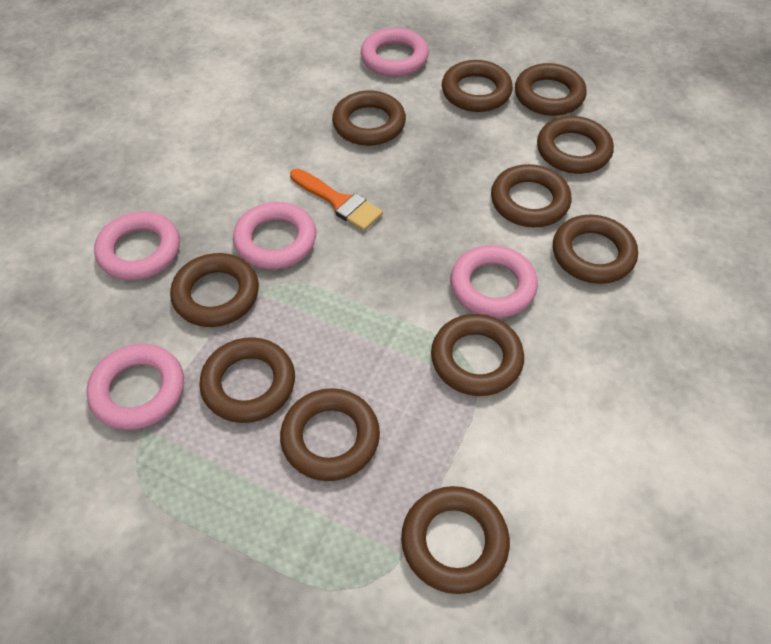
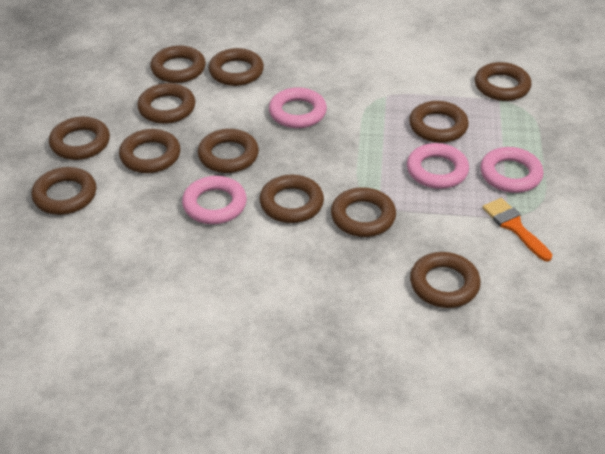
brown ring: 11 -> 12
pink ring: 5 -> 4

